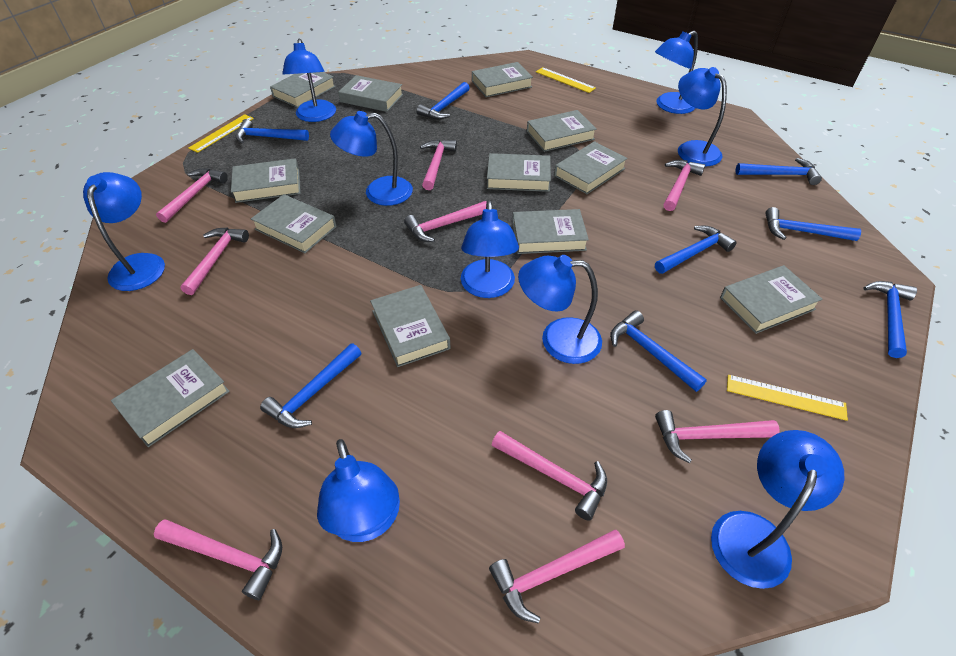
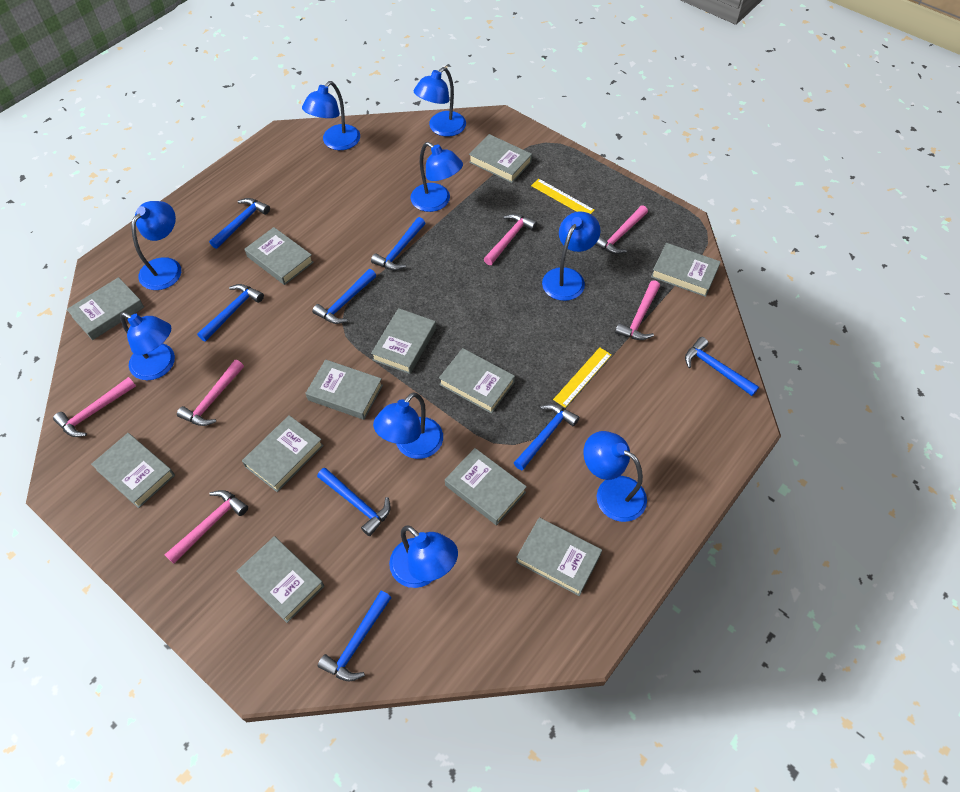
pink hammer: 9 -> 6
yellow ruler: 3 -> 2

